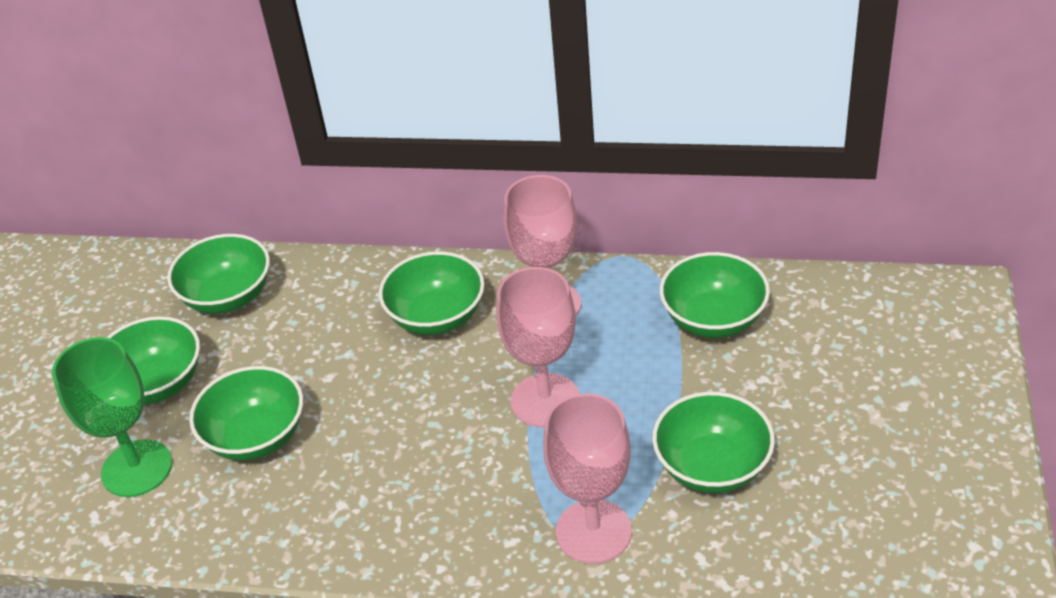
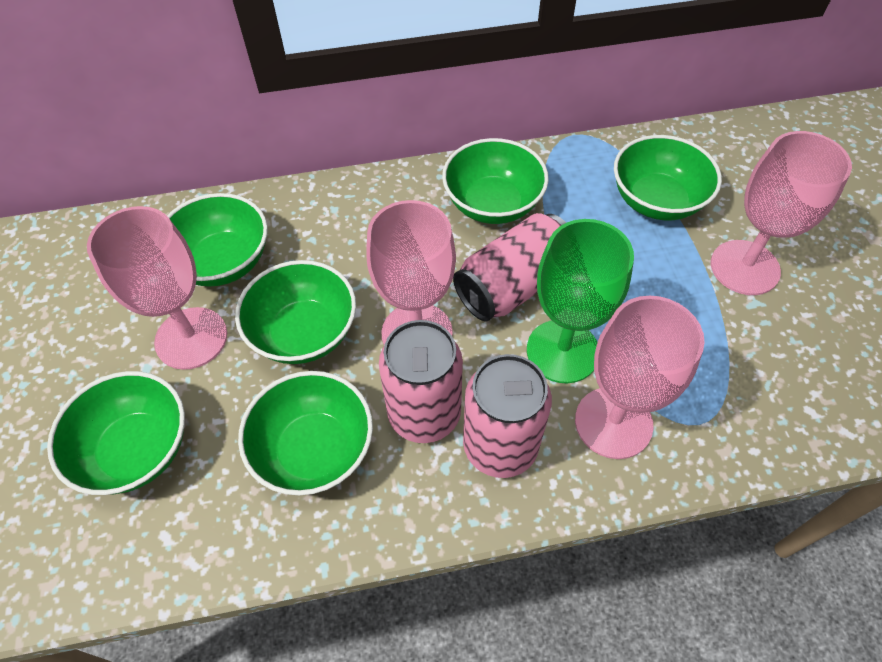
pink can: 0 -> 3
pink goblet: 3 -> 4

